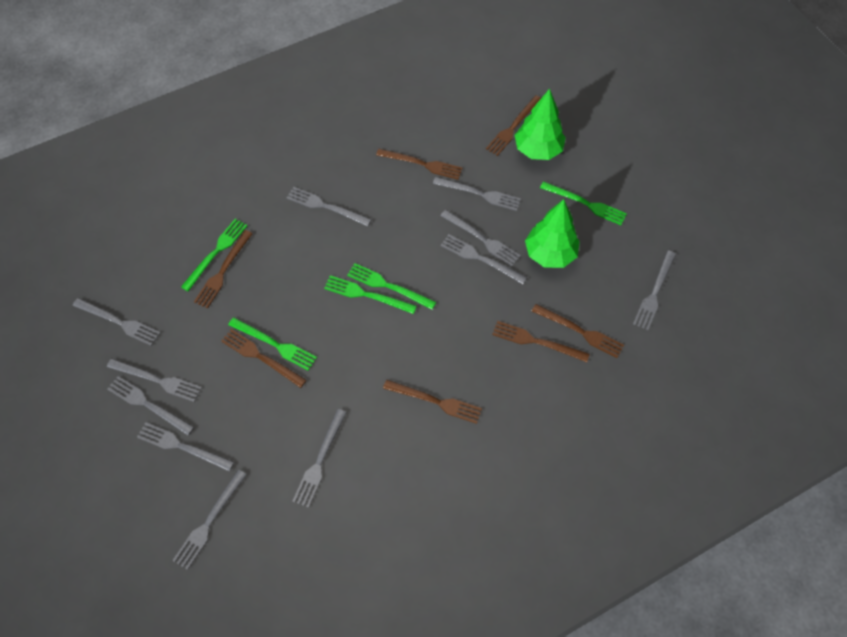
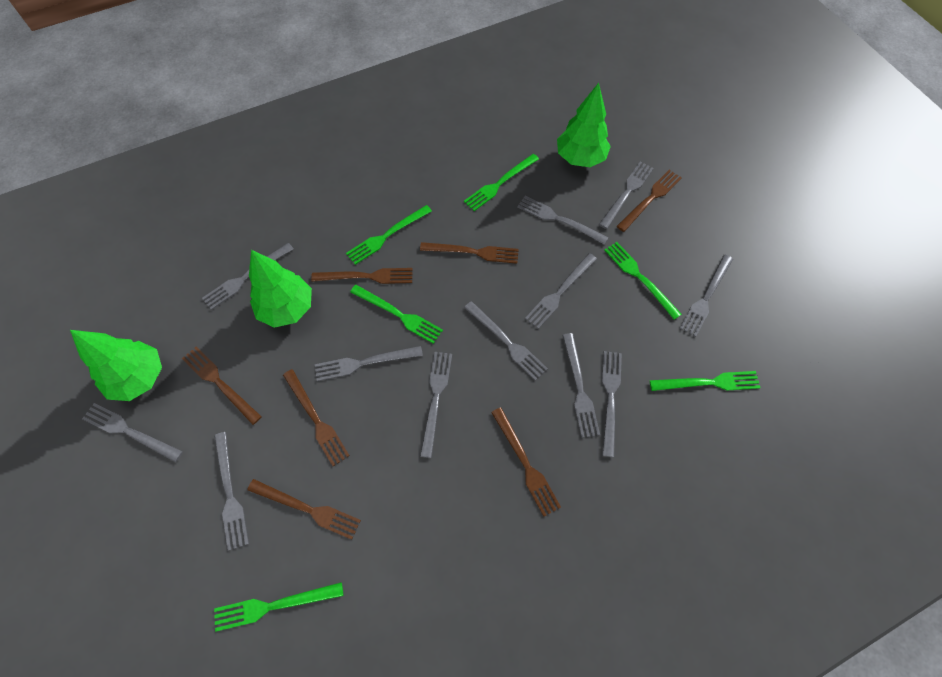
green fork: 5 -> 6
green tree: 2 -> 3
grey fork: 11 -> 12

